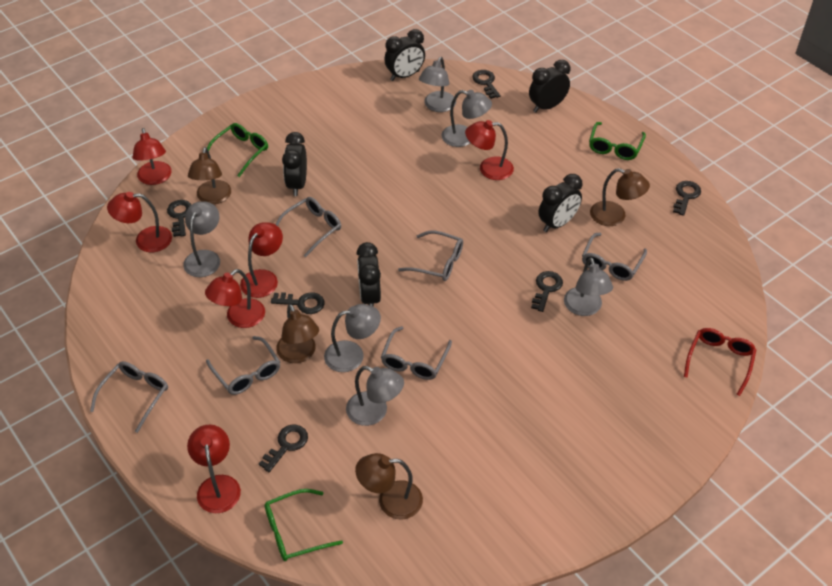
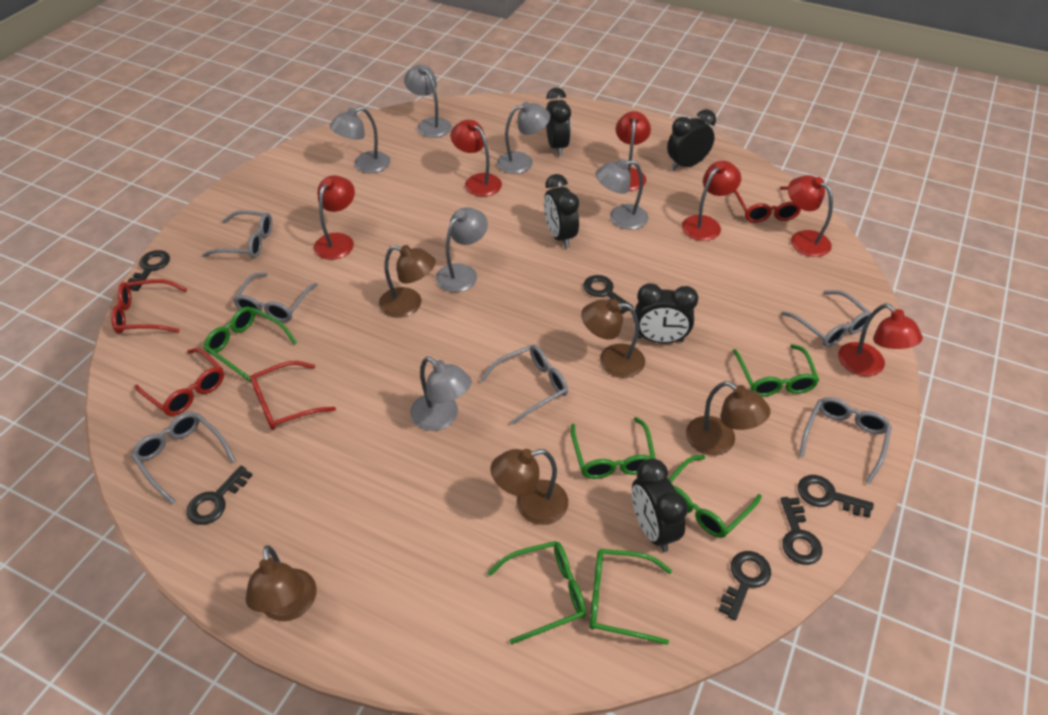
brown lamp: 4 -> 5
green glasses: 3 -> 6
red glasses: 1 -> 4

